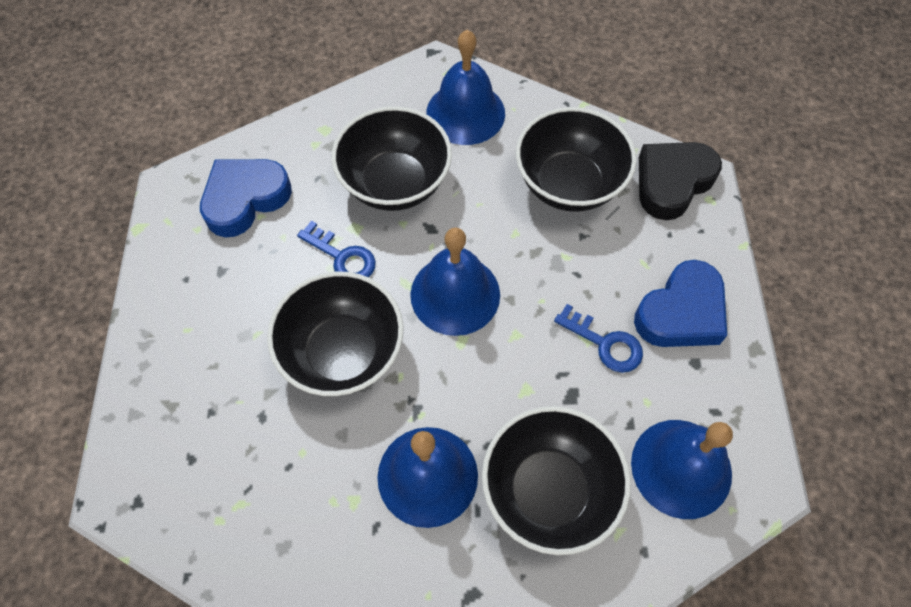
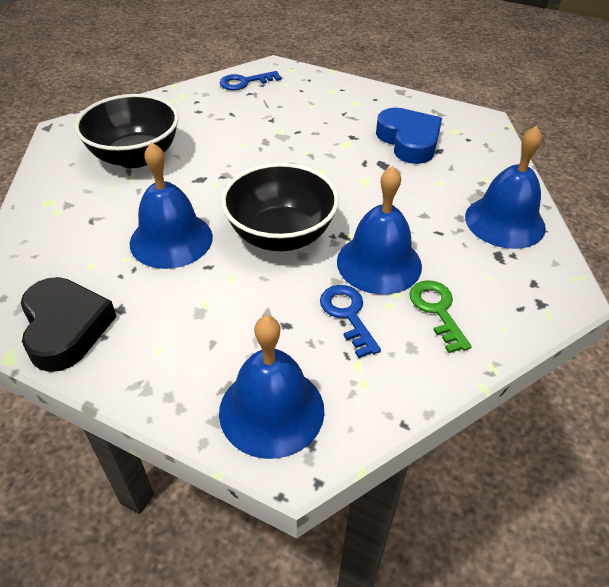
black bowl: 4 -> 2
blue heart: 2 -> 1
green key: 0 -> 1

